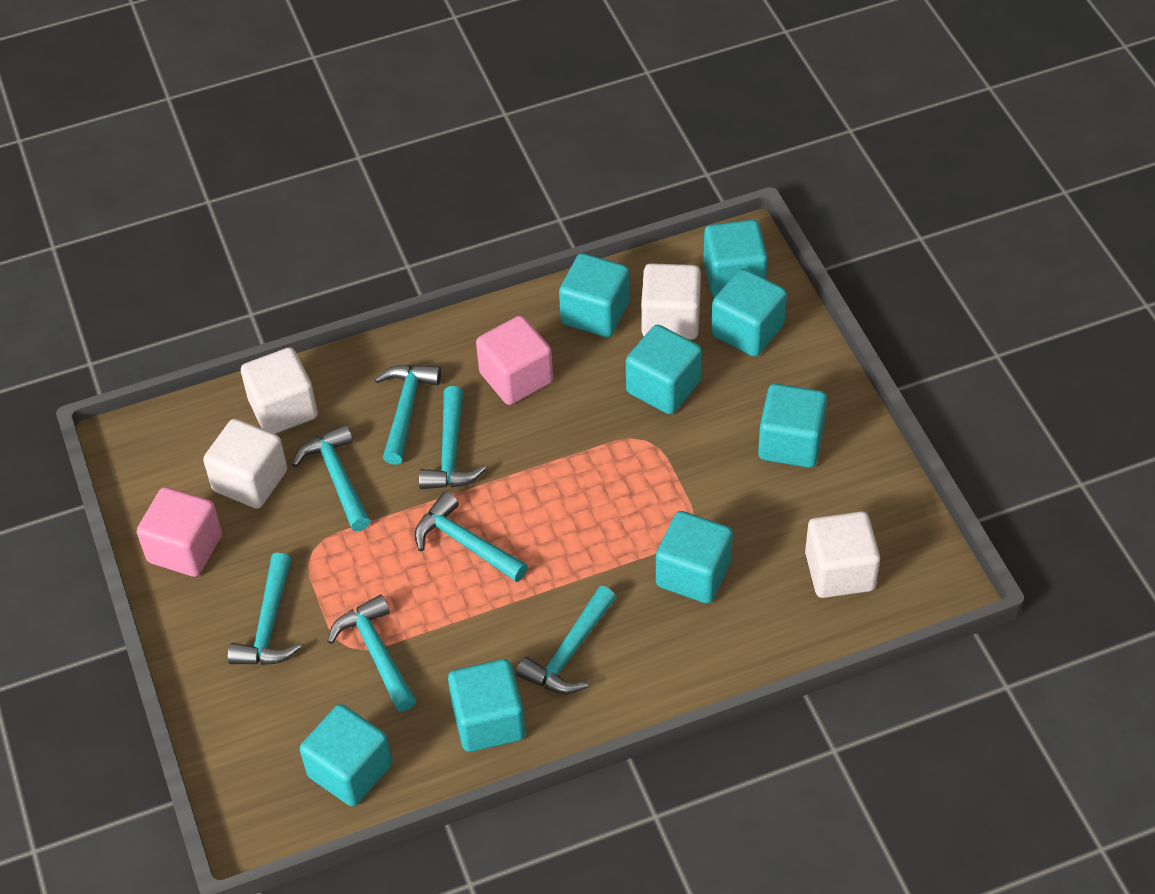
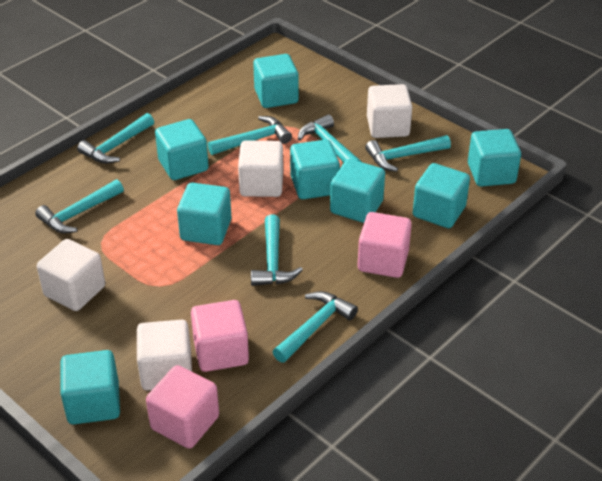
pink cube: 2 -> 3

